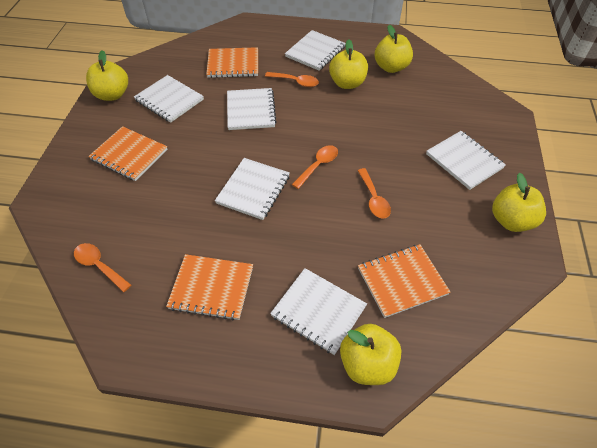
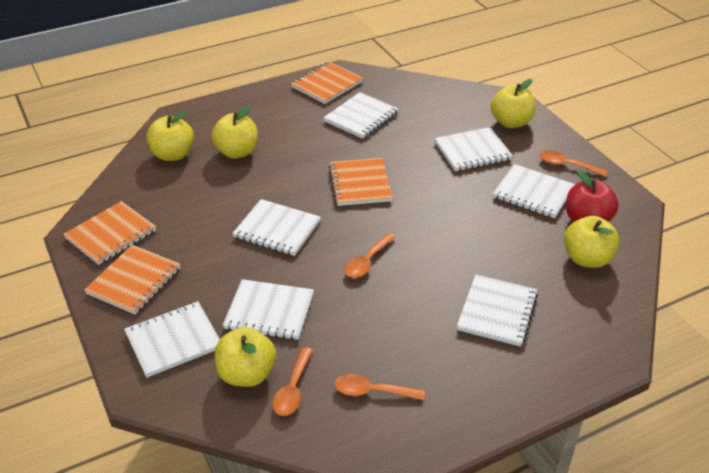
red apple: 0 -> 1
white notebook: 6 -> 7

